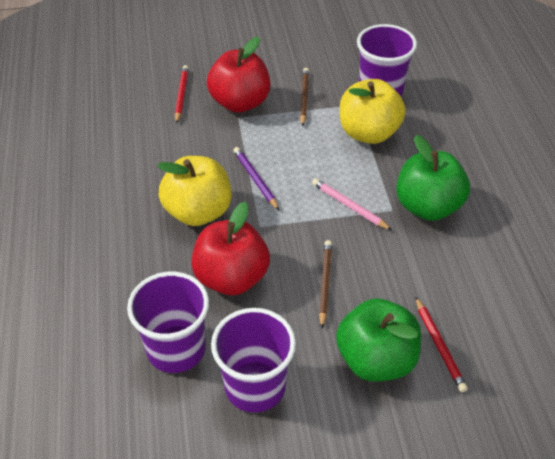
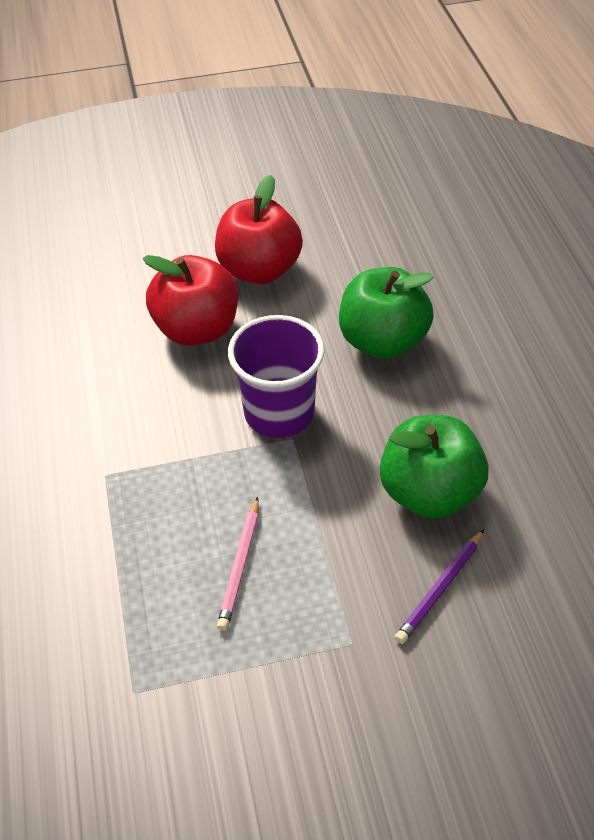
brown pencil: 2 -> 0
purple cup: 3 -> 1
red pencil: 2 -> 0
yellow apple: 2 -> 0

